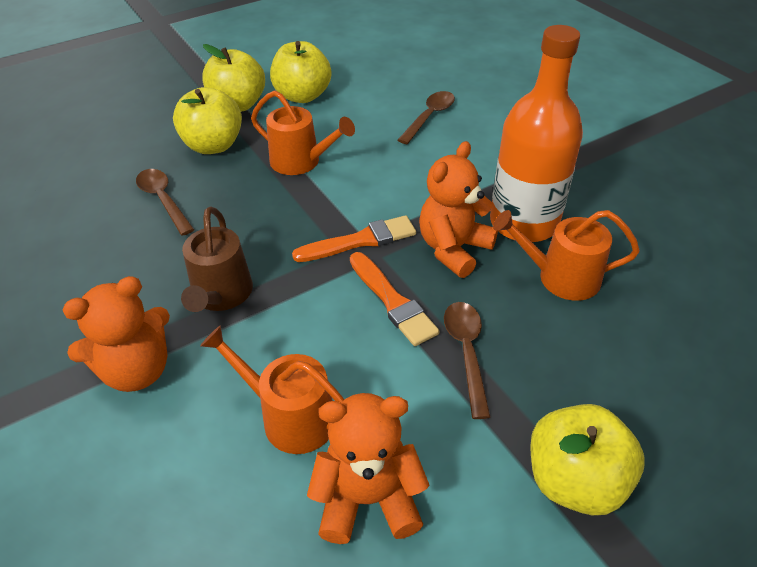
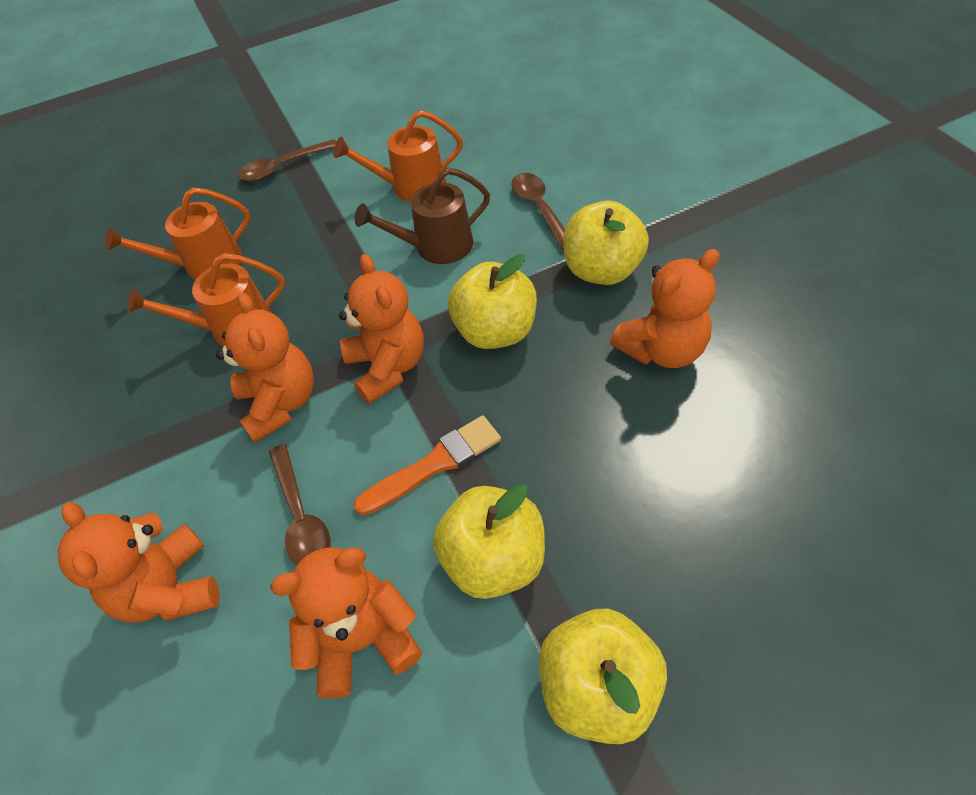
orange bottle: 1 -> 0
orange brush: 2 -> 1
orange teddy bear: 3 -> 5

